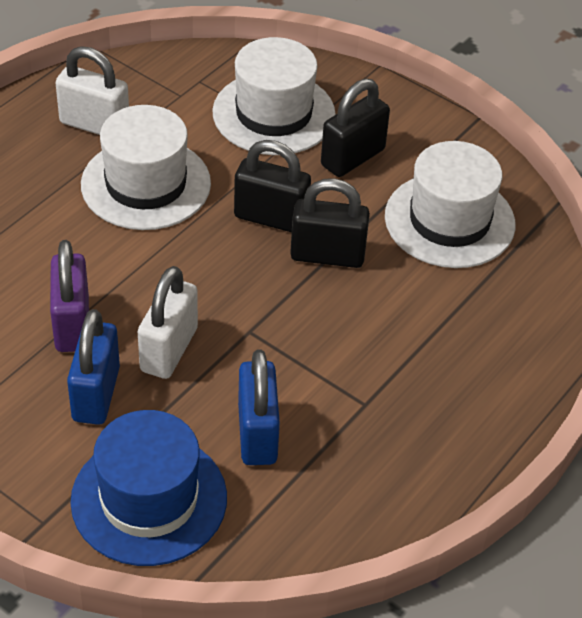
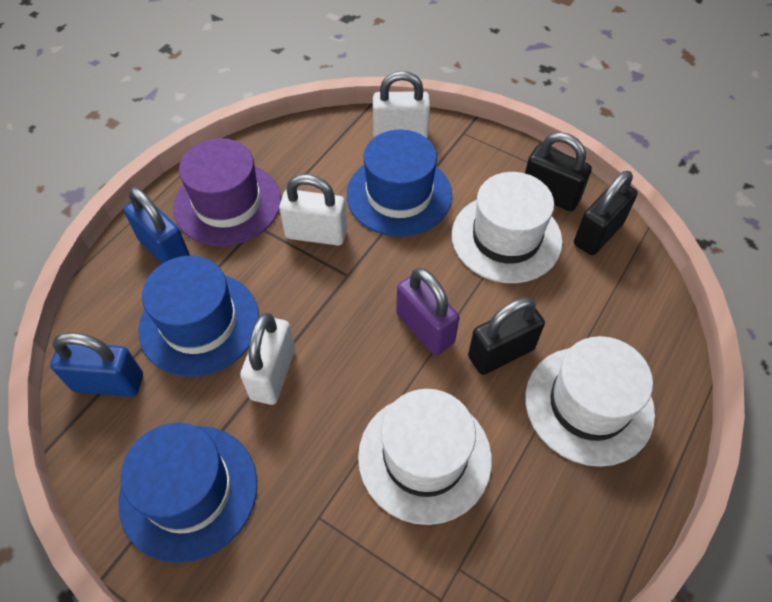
blue hat: 1 -> 3
purple hat: 0 -> 1
white padlock: 2 -> 3

